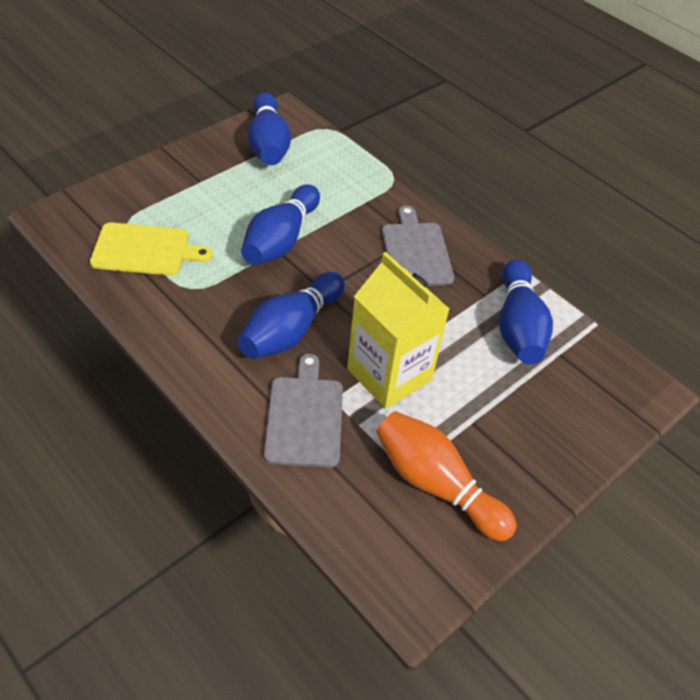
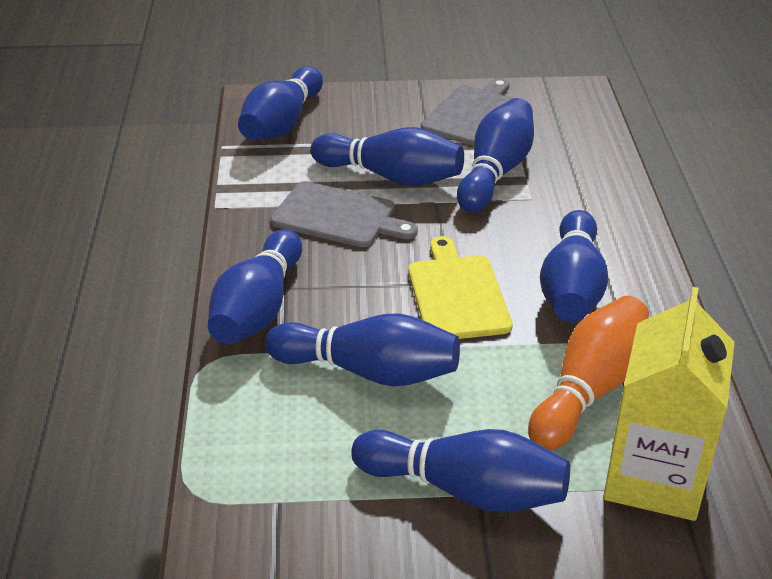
blue bowling pin: 4 -> 7

